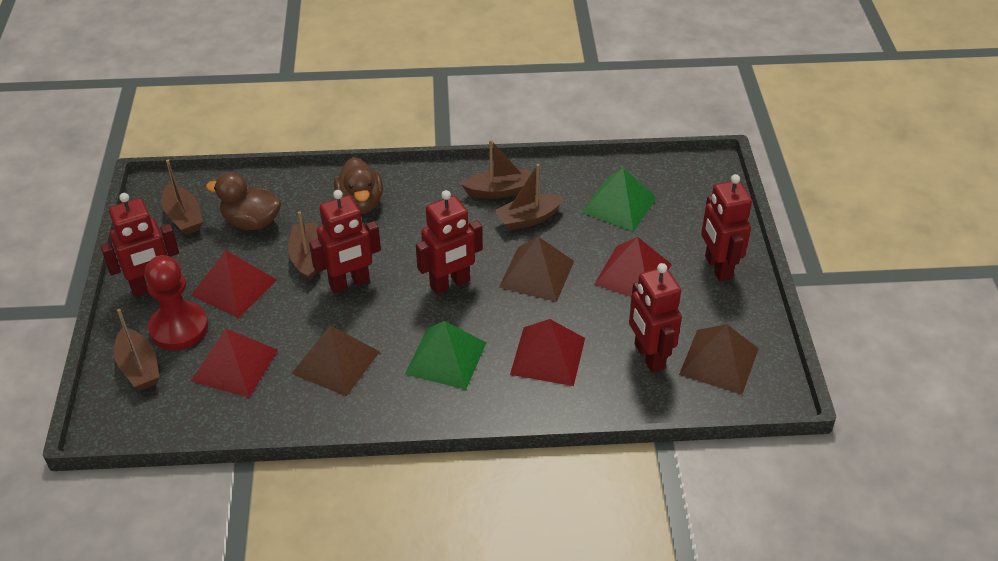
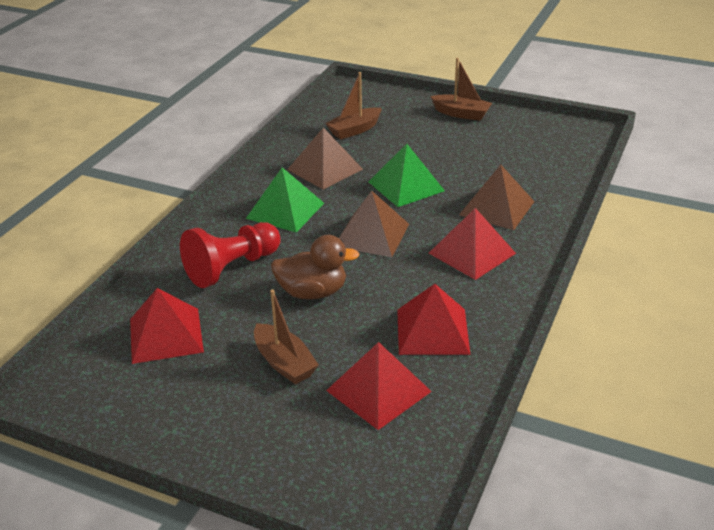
brown boat: 5 -> 3
brown duck: 2 -> 1
red robot: 5 -> 0

